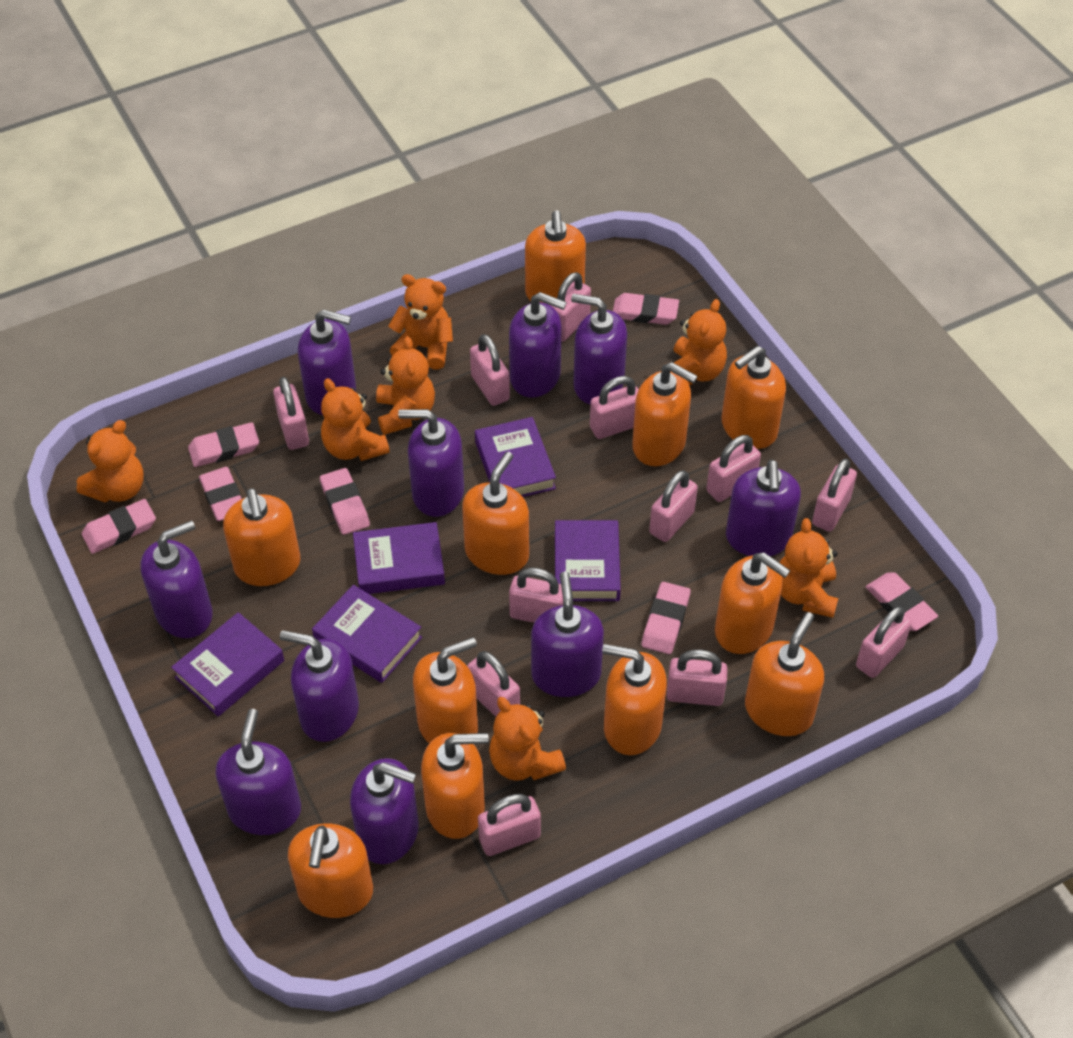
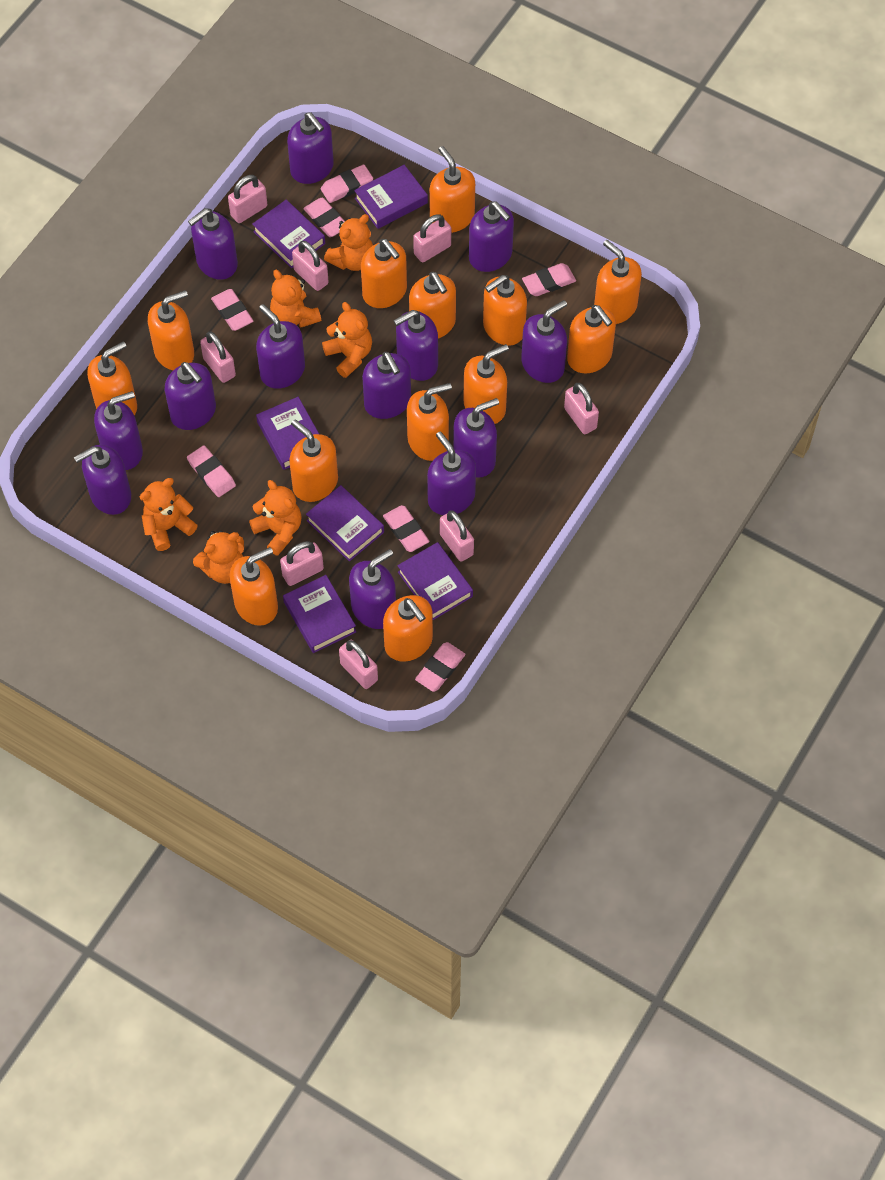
orange soap dispenser: 11 -> 13
orange teddy bear: 7 -> 6
pink padlock: 12 -> 8
purple book: 5 -> 6
purple soap dispenser: 10 -> 13

